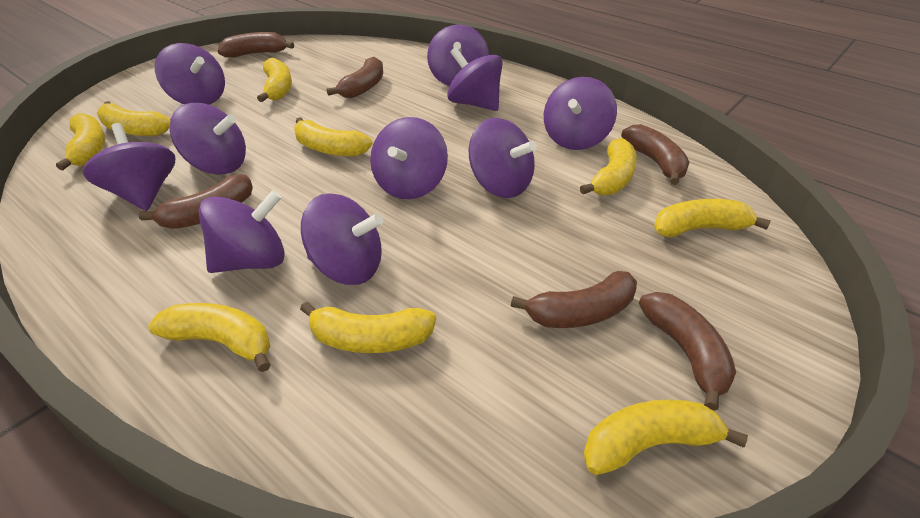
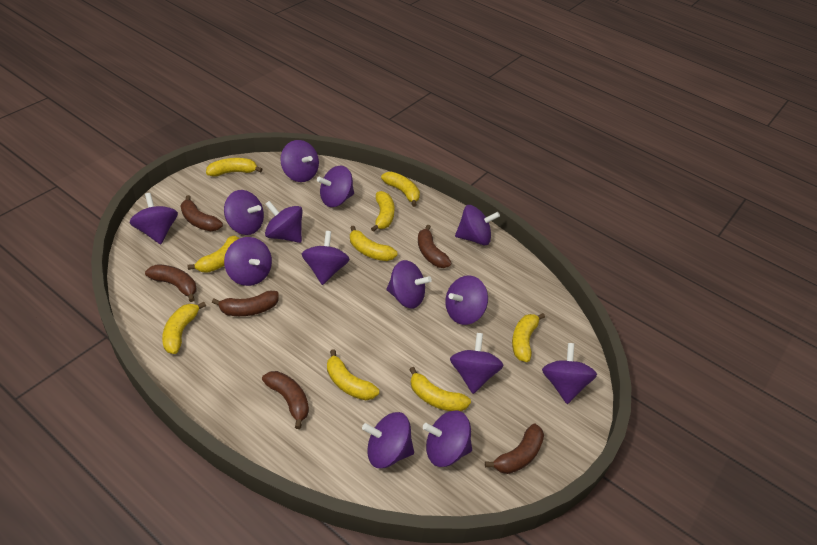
purple spinning top: 10 -> 14

